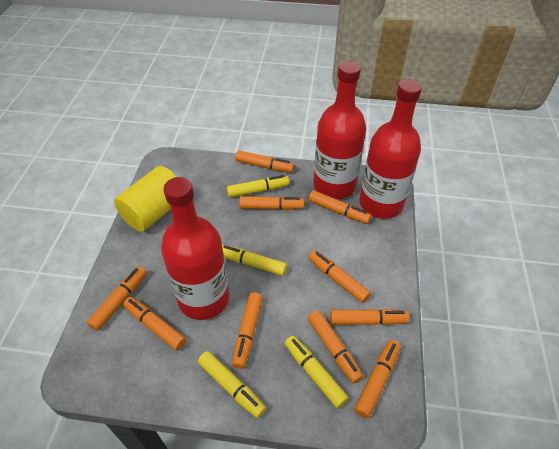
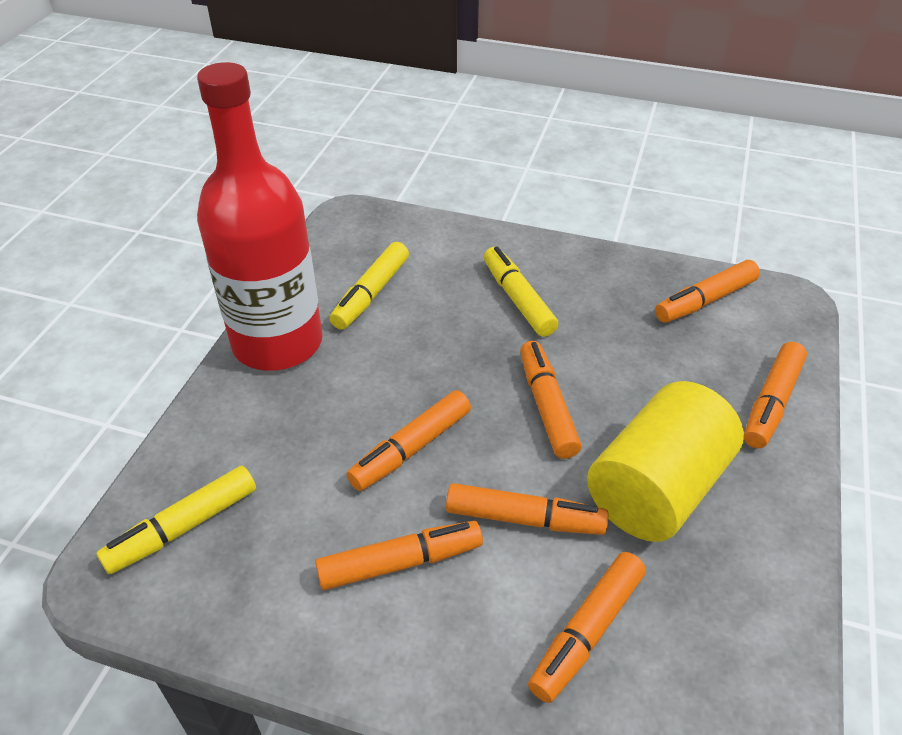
orange marker: 10 -> 7
red bottle: 3 -> 1
yellow marker: 4 -> 3

